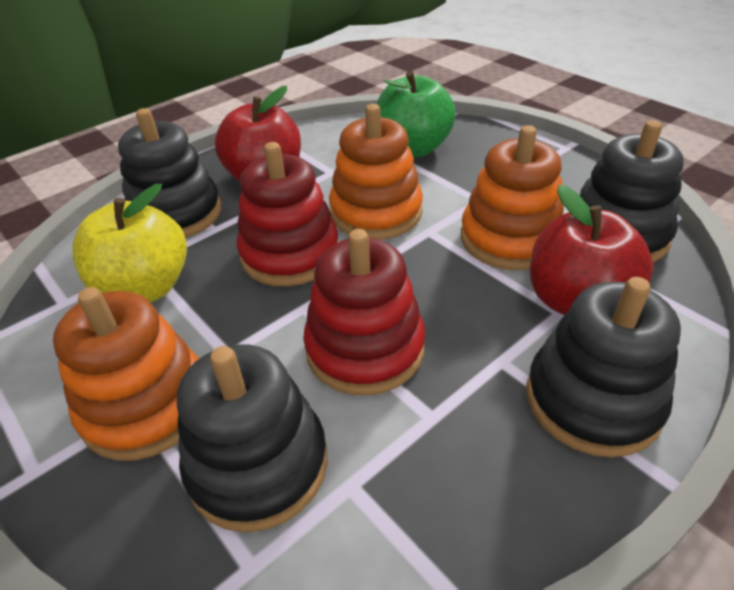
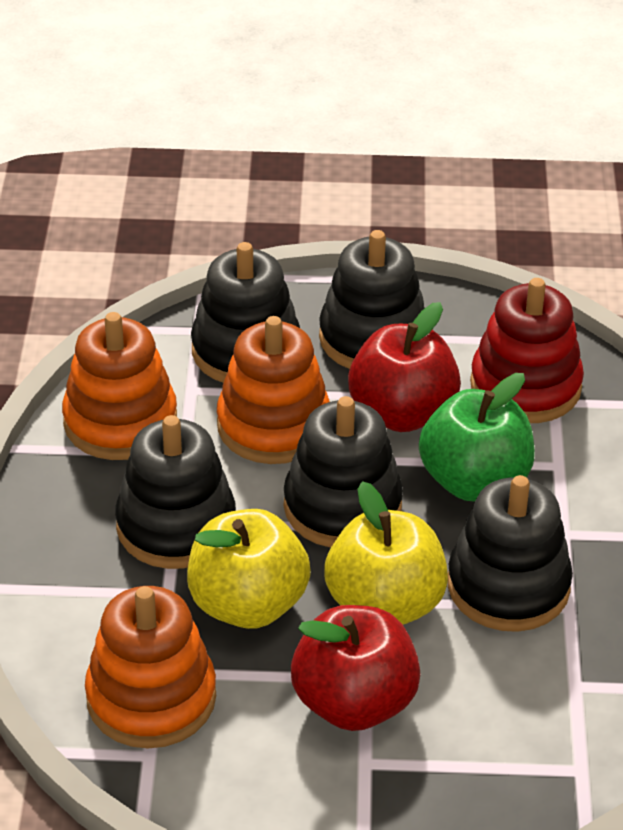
black stacking toy: 4 -> 5
red stacking toy: 2 -> 1
yellow apple: 1 -> 2

